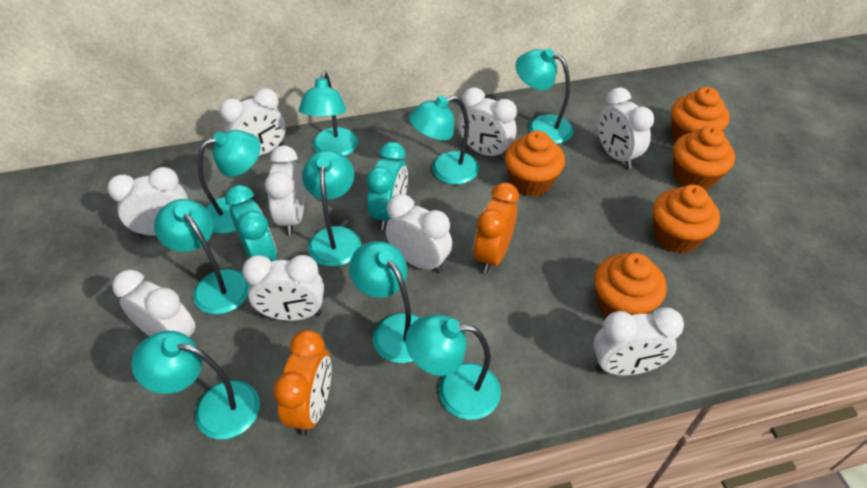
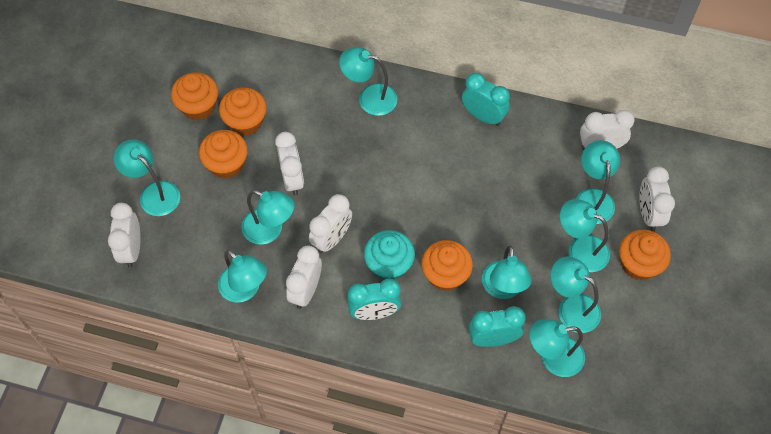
orange clock: 2 -> 0
turquoise clock: 2 -> 3
turquoise cupcake: 0 -> 1
white clock: 9 -> 6

